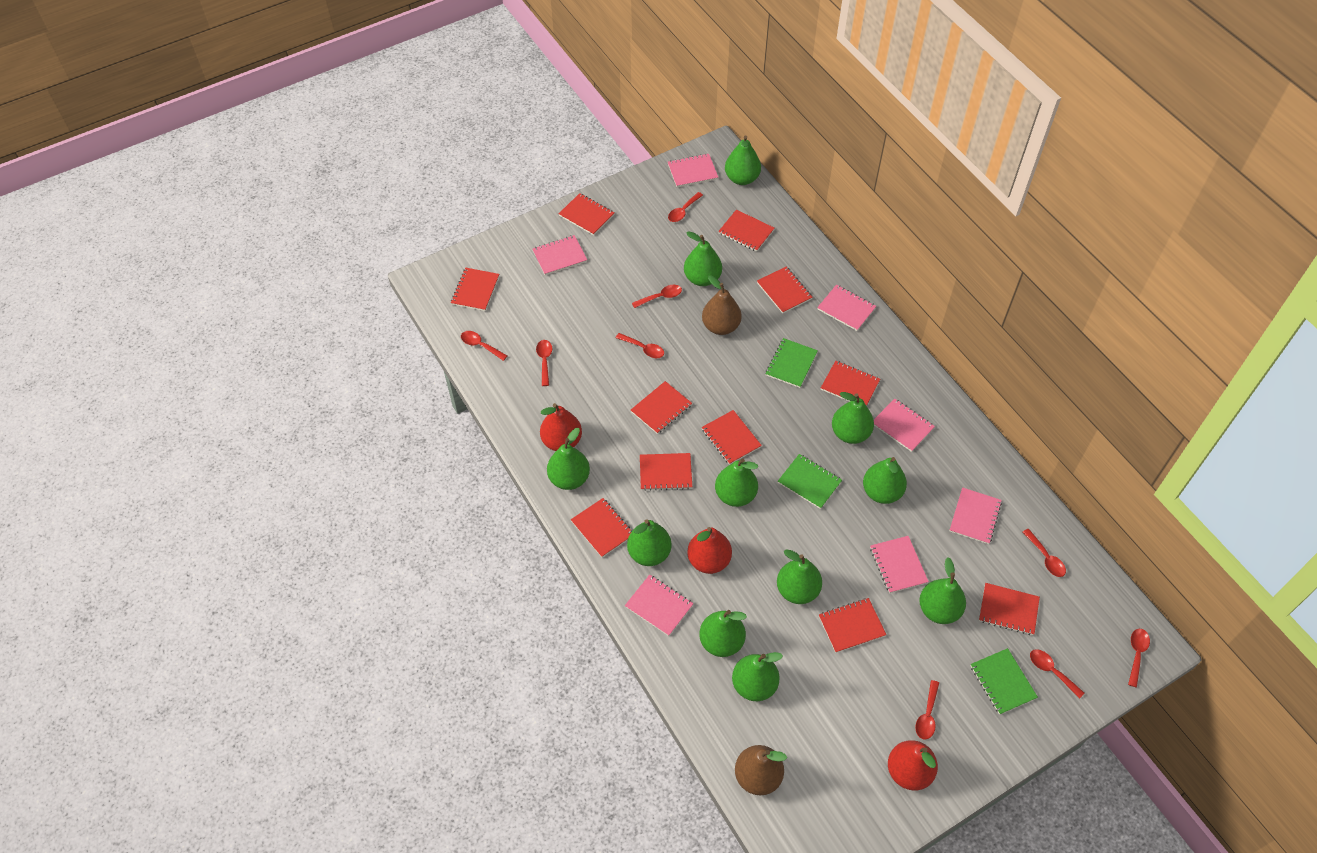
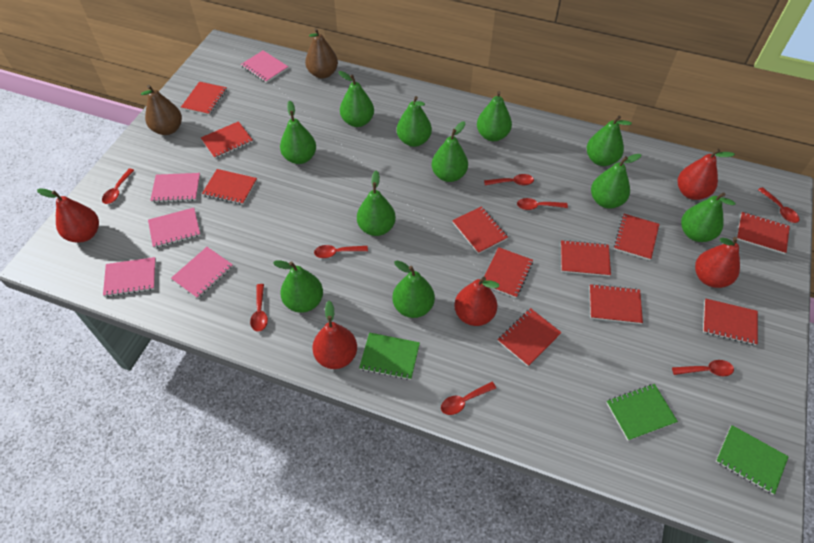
pink notebook: 7 -> 5
red pear: 3 -> 5
red spoon: 9 -> 8

